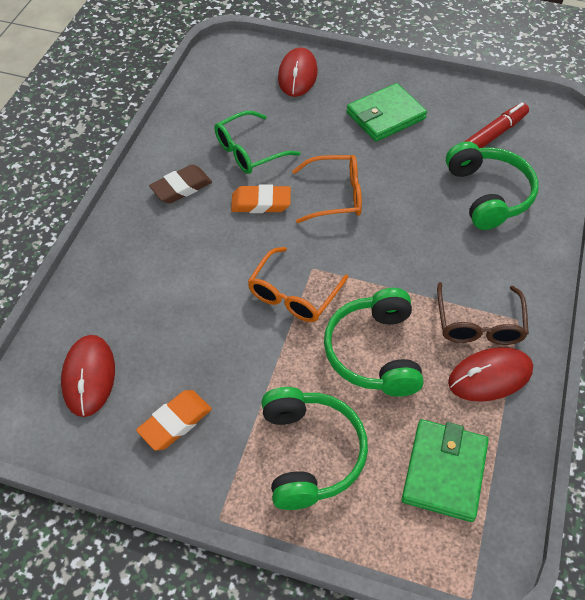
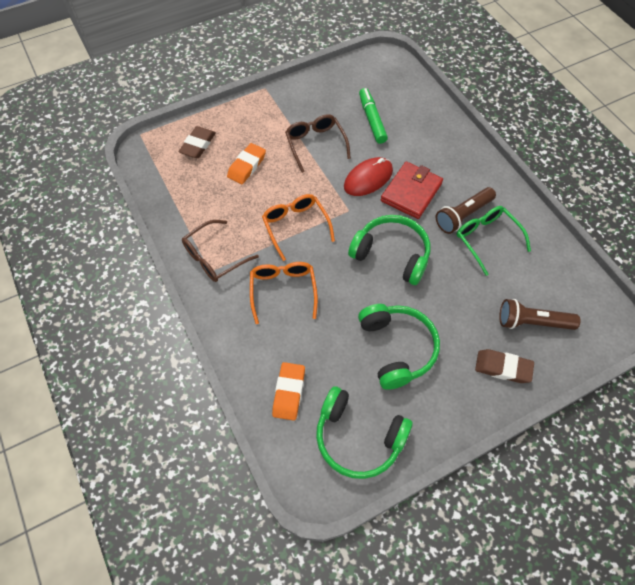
brown eraser: 1 -> 2
brown flashlight: 0 -> 2
brown glasses: 1 -> 2
green marker: 0 -> 1
green wallet: 2 -> 0
red marker: 1 -> 0
red mouse: 3 -> 1
red wallet: 0 -> 1

